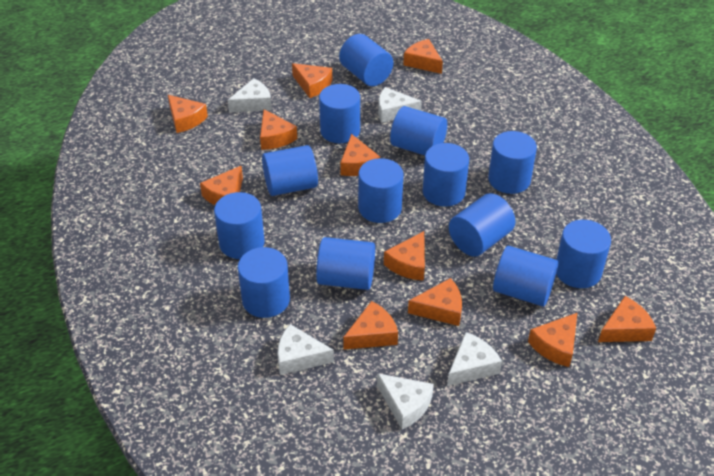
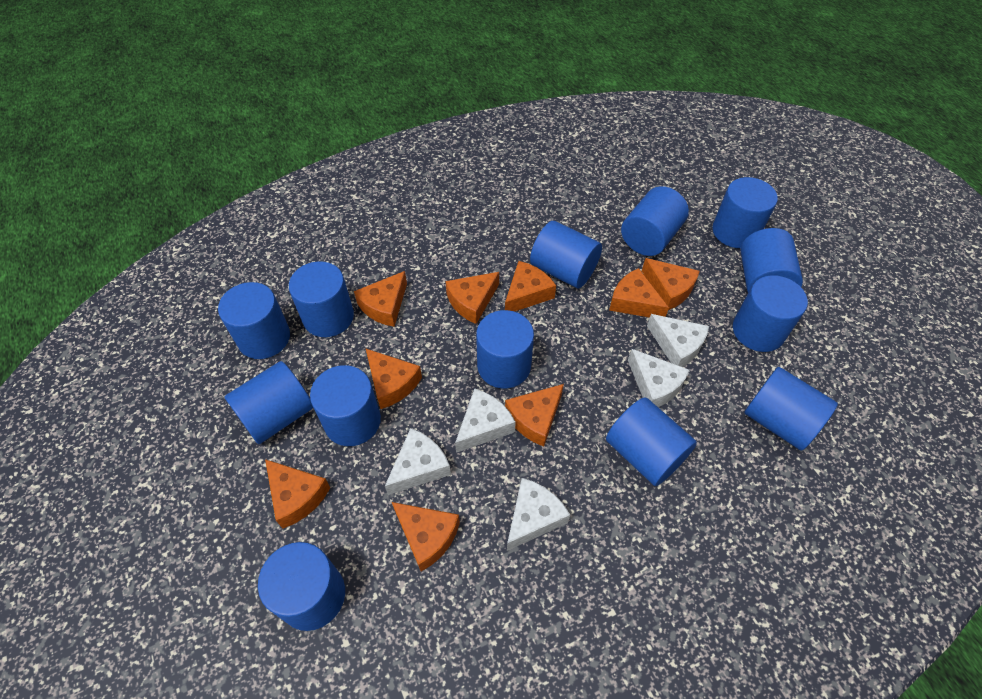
orange cheese: 11 -> 9

